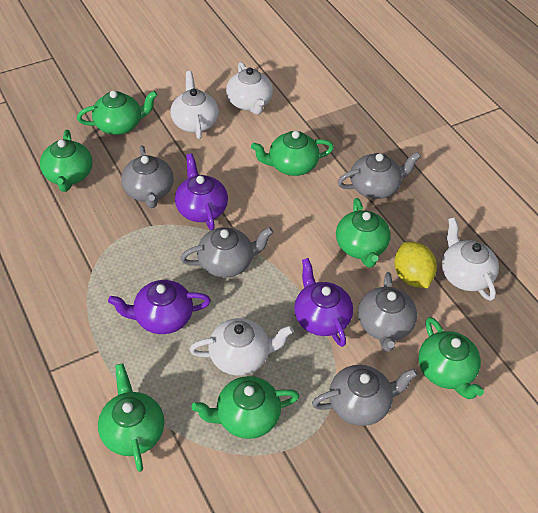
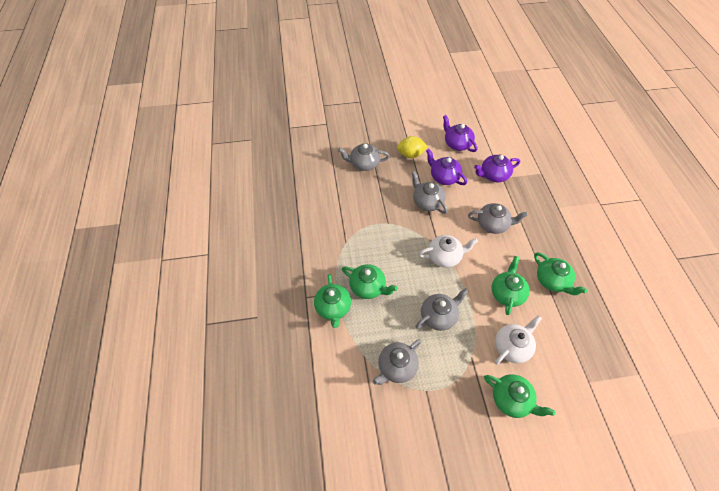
green teapot: 7 -> 5
white teapot: 4 -> 2

